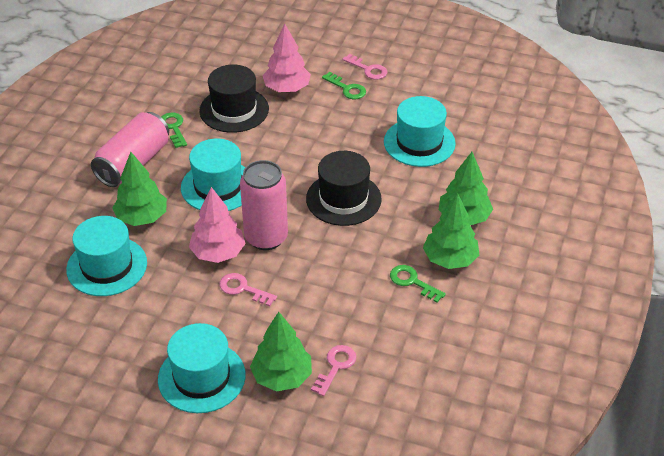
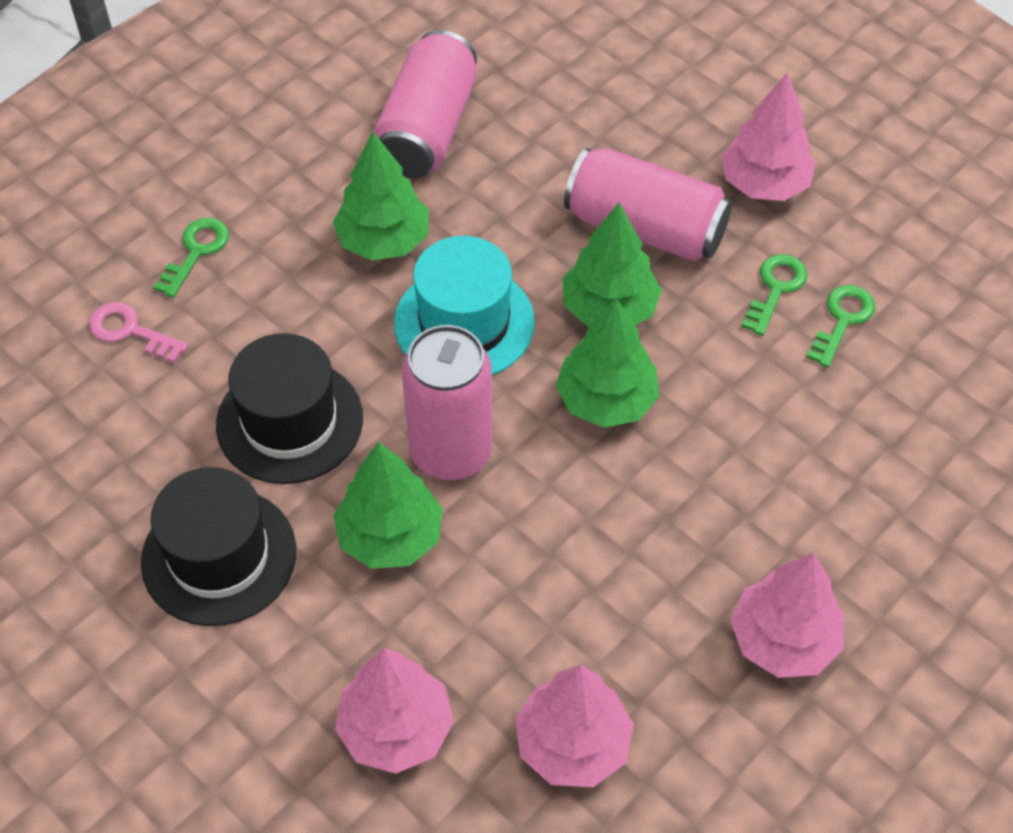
pink can: 2 -> 3
pink key: 3 -> 1
pink tree: 2 -> 4
turquoise hat: 4 -> 1

